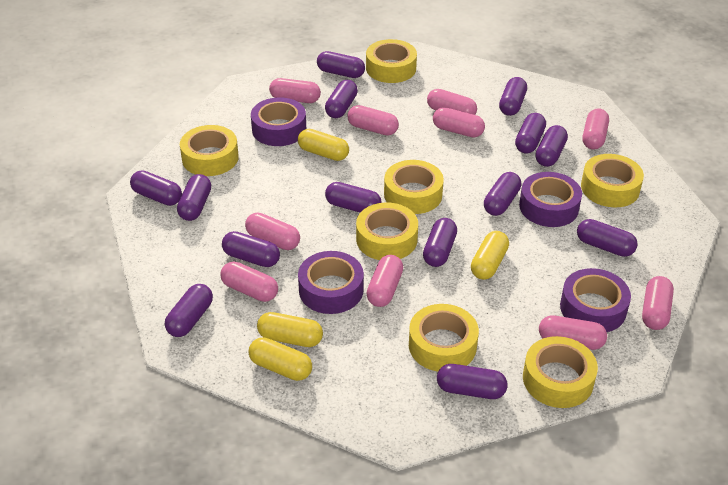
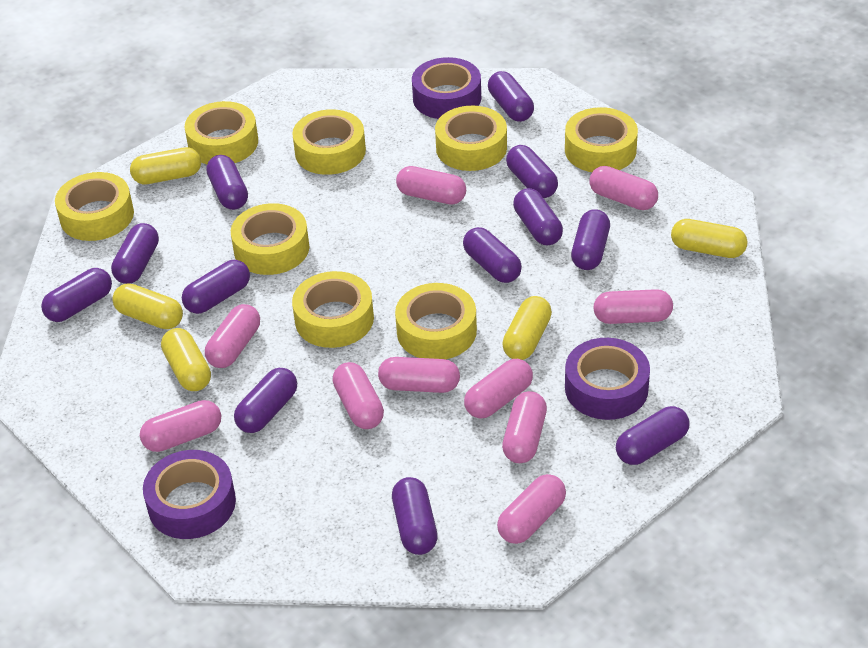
purple capsule: 14 -> 12
purple tape: 4 -> 3
yellow capsule: 4 -> 5
yellow tape: 7 -> 8

